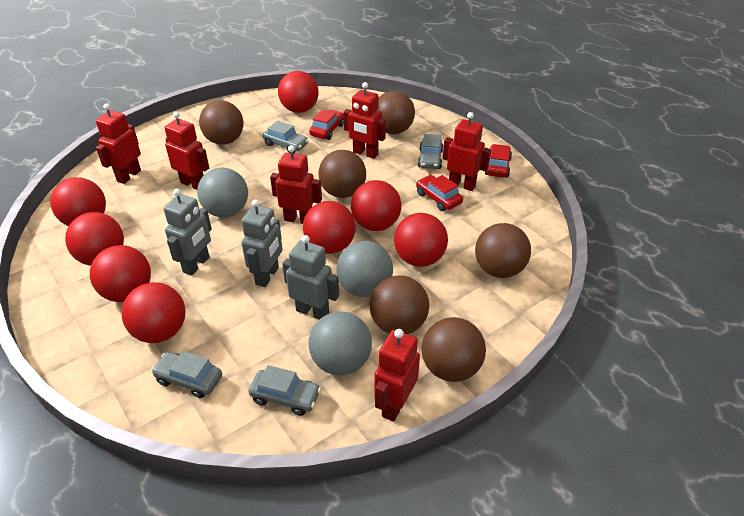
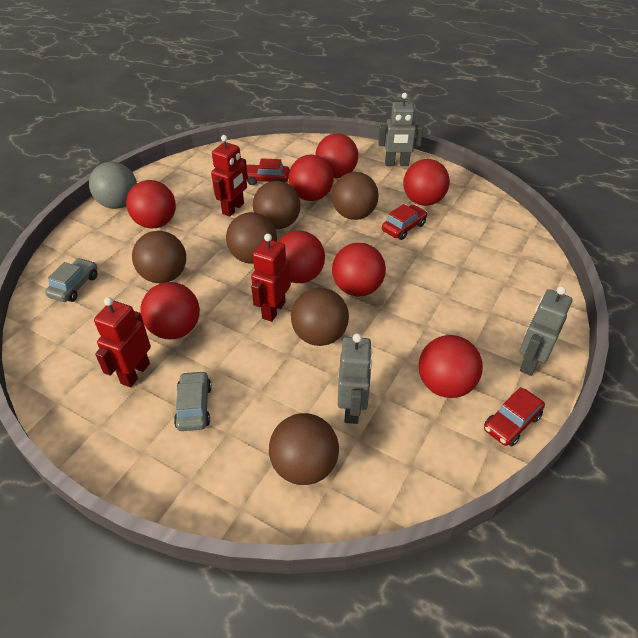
grey ball: 3 -> 1
grey car: 4 -> 2
red robot: 6 -> 3

